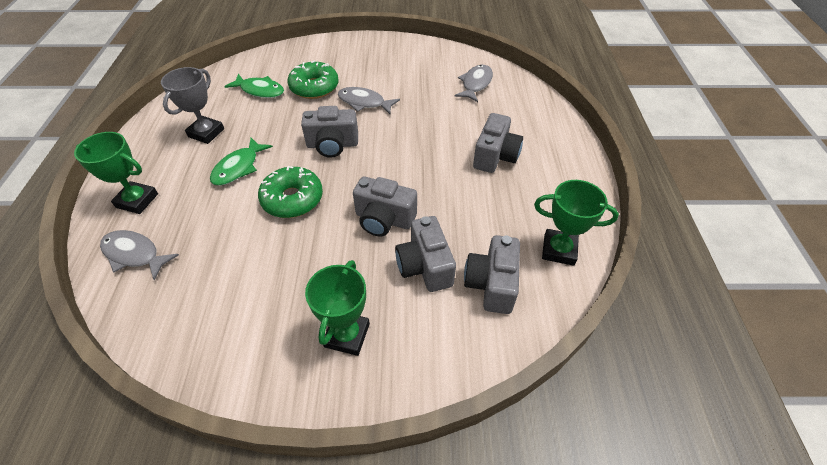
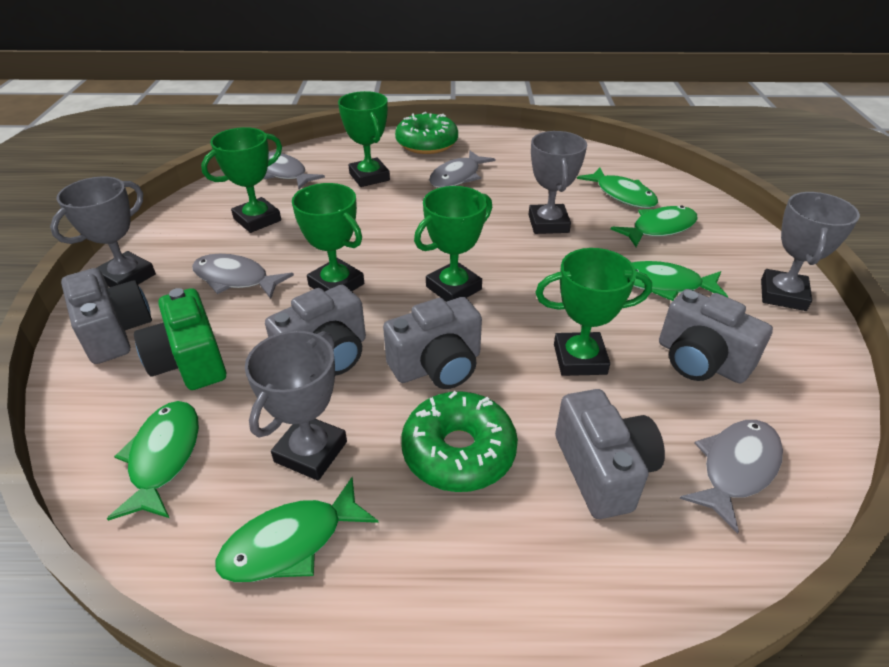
green camera: 0 -> 1
green fish: 2 -> 5
green trophy: 3 -> 5
grey fish: 3 -> 4
grey trophy: 1 -> 4

